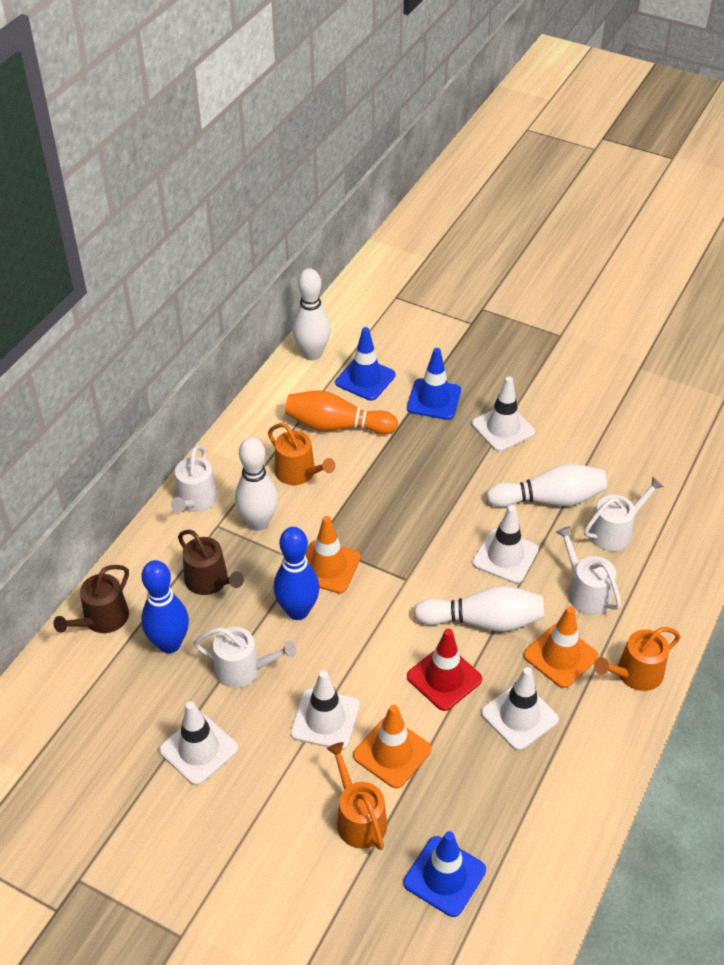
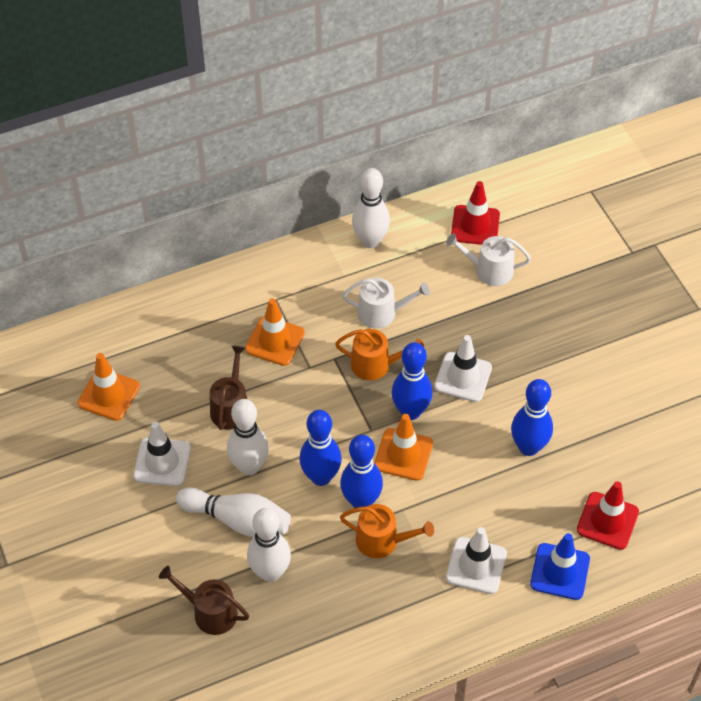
blue bowling pin: 2 -> 4
blue traffic cone: 3 -> 1
orange bowling pin: 1 -> 0
orange watering can: 3 -> 2
red traffic cone: 1 -> 2
white traffic cone: 5 -> 3
white watering can: 4 -> 2

